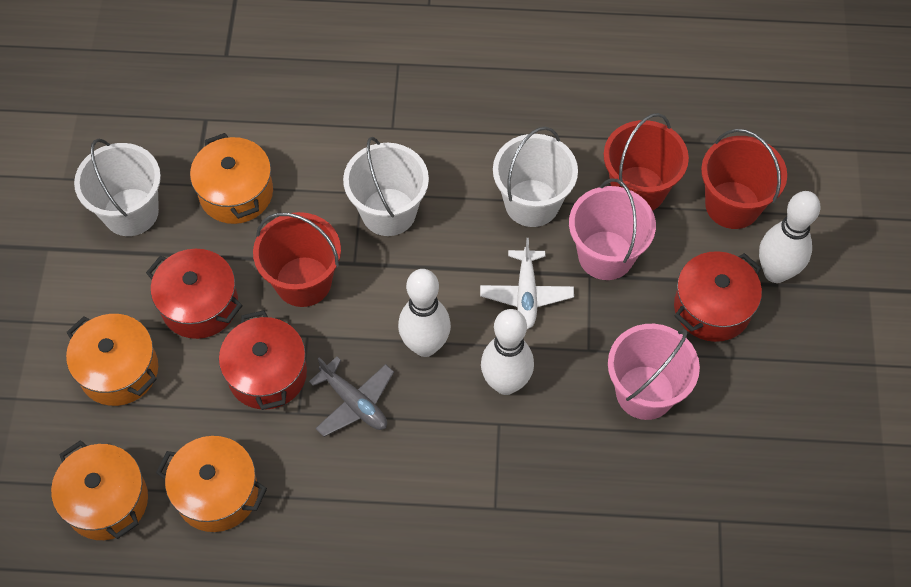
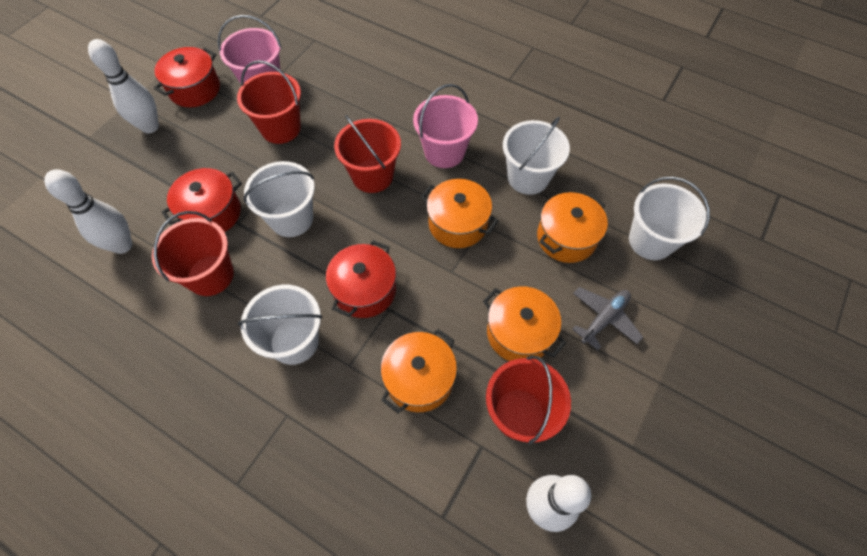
red bucket: 3 -> 4
white bucket: 3 -> 4
white plane: 1 -> 0

